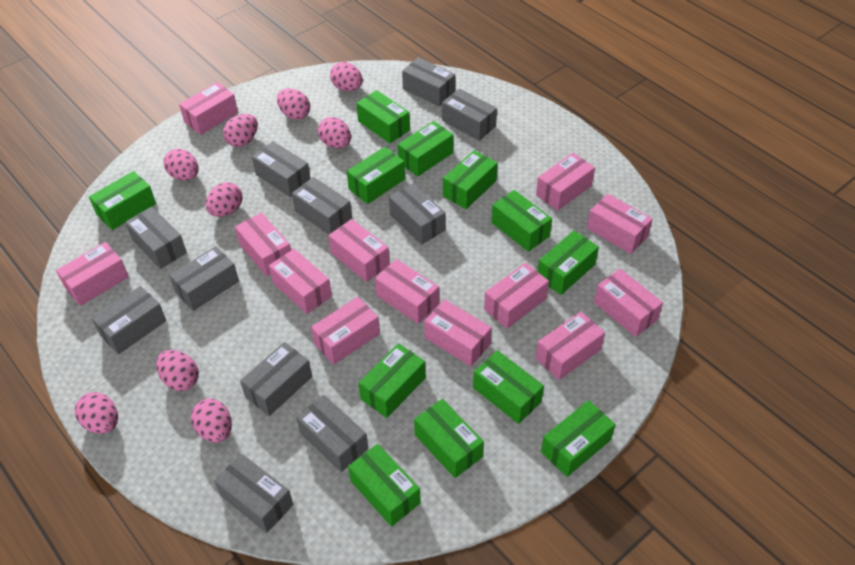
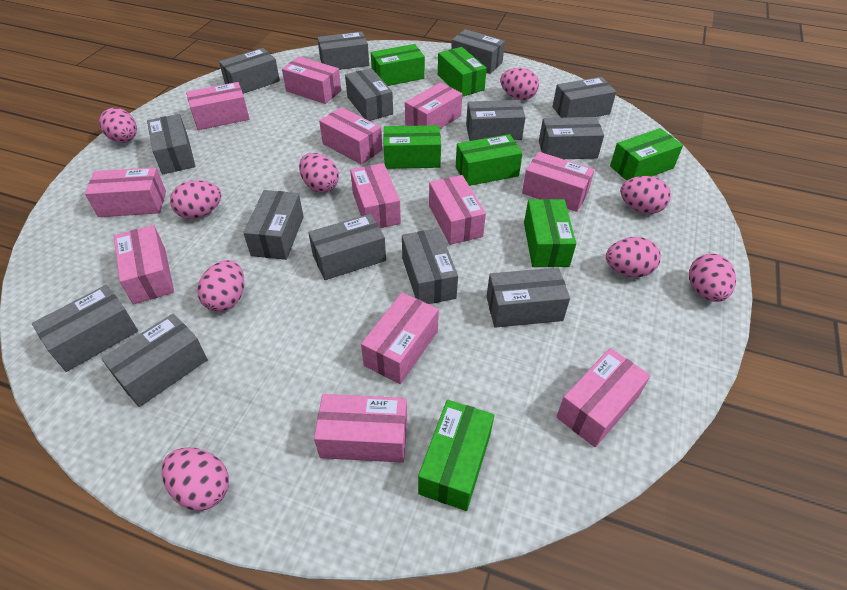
green box: 12 -> 7
grey box: 11 -> 14
pink box: 13 -> 12

